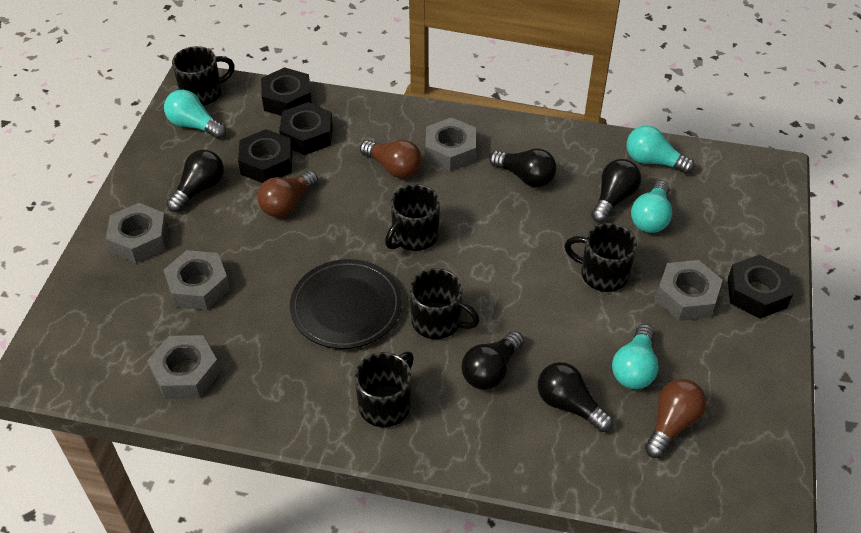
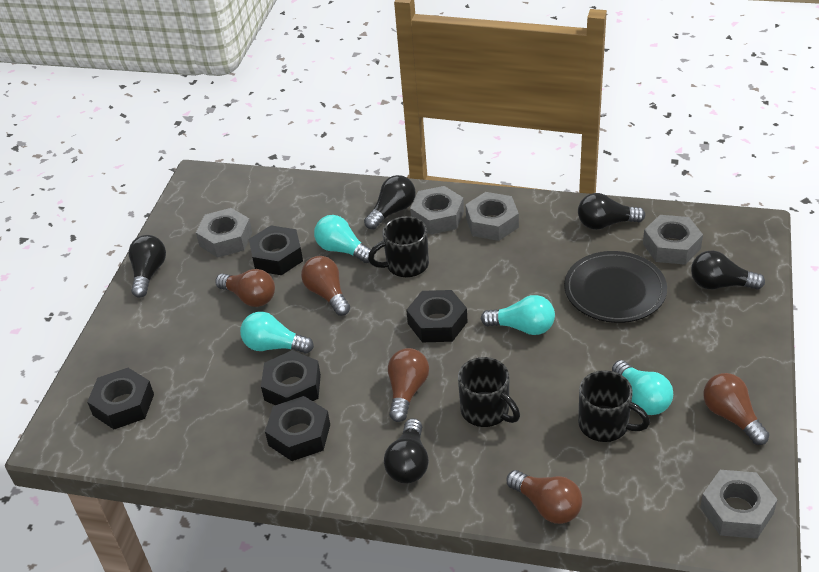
black mug: 5 -> 3
black nut: 4 -> 5
brown light bulb: 3 -> 5

